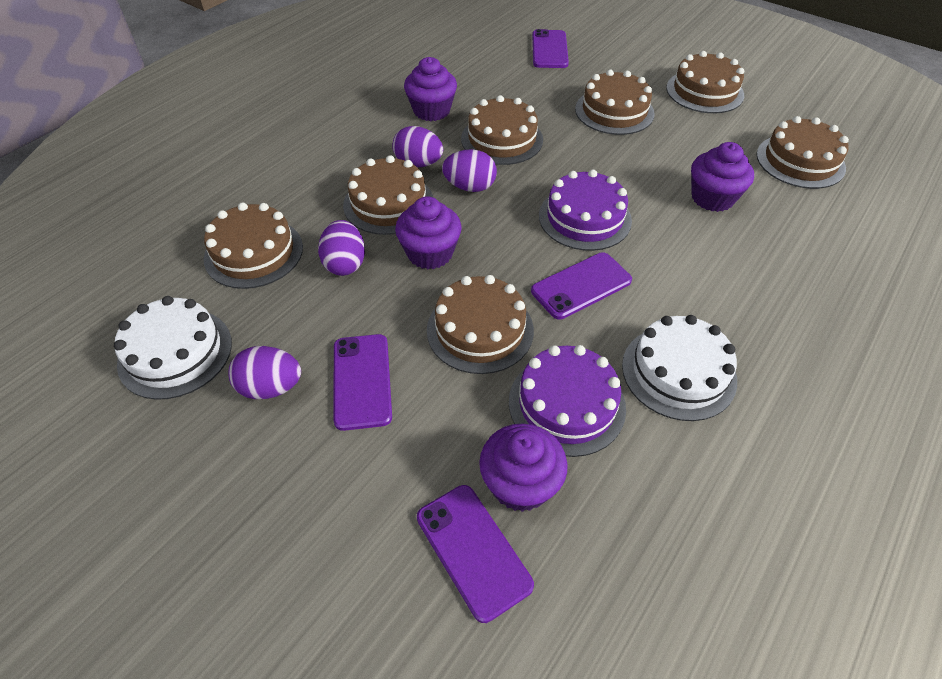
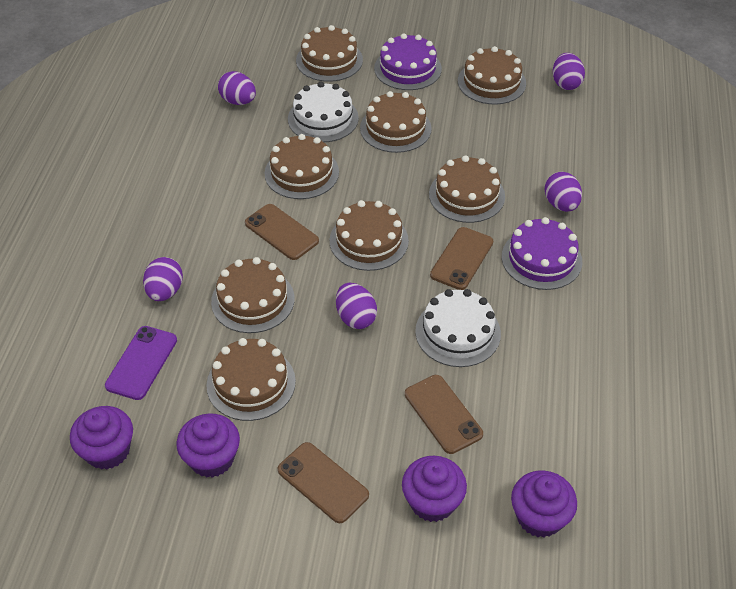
brown cake: 7 -> 8
brown phone: 0 -> 4
purple egg: 4 -> 5
purple phone: 4 -> 1

